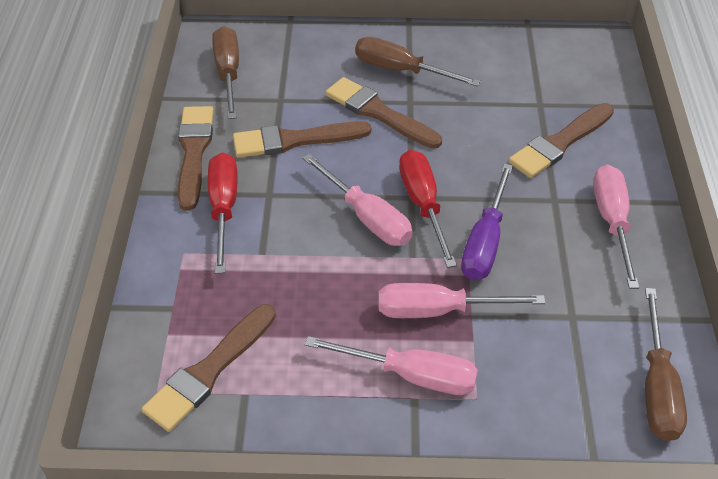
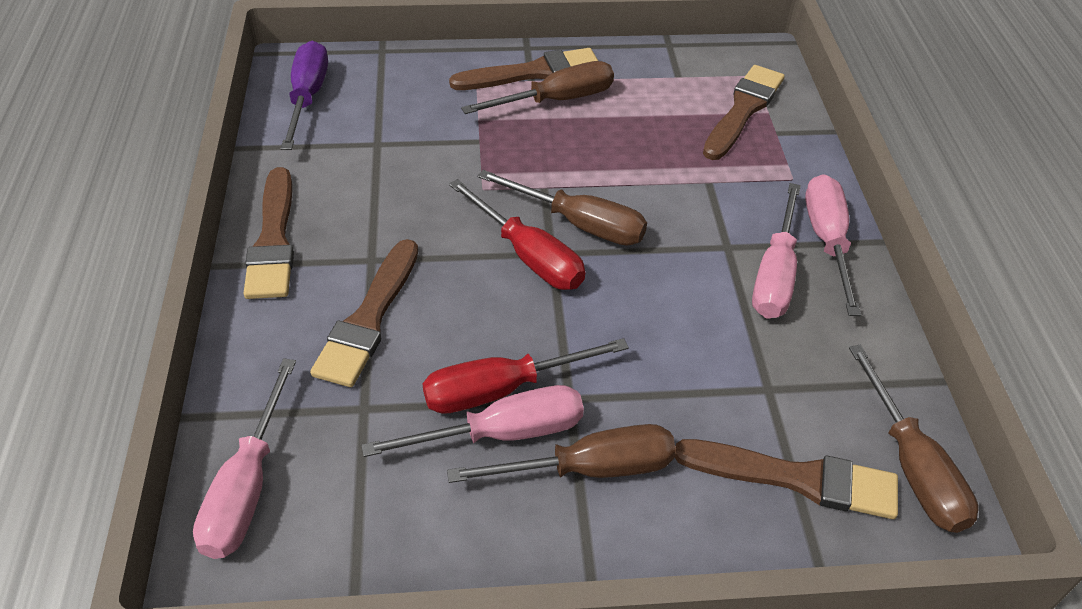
brown screwdriver: 3 -> 4

